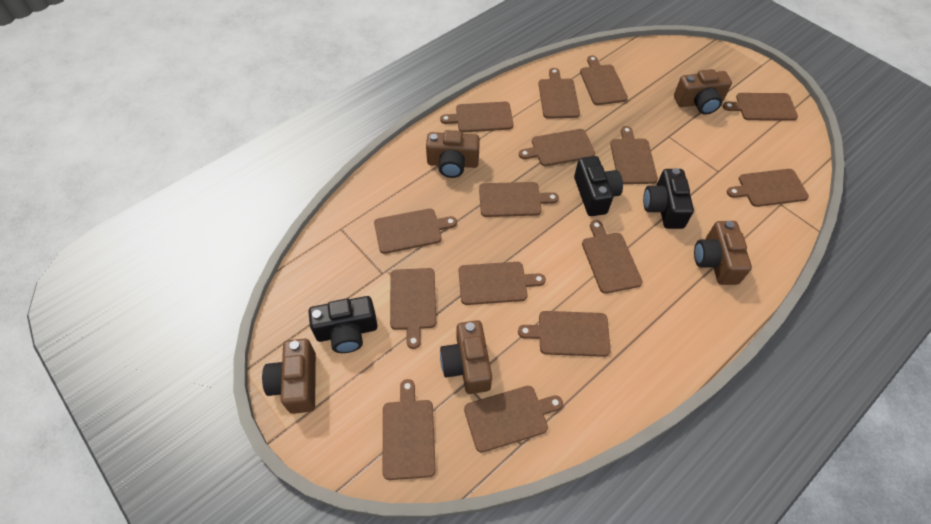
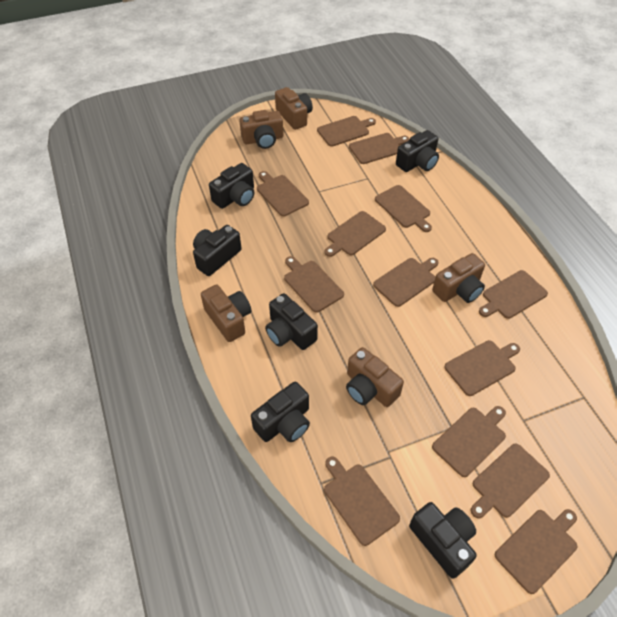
black camera: 3 -> 6
brown cutting board: 15 -> 13

